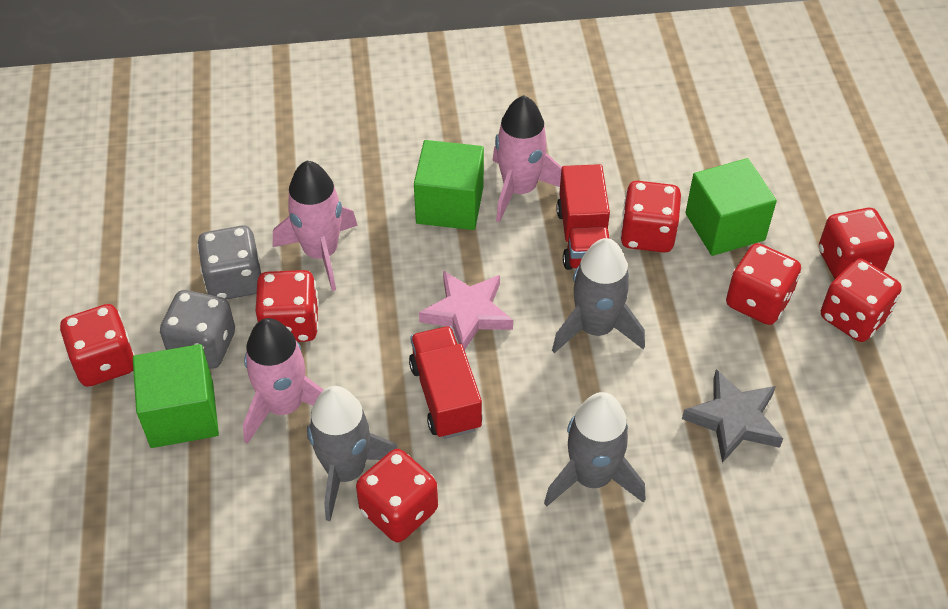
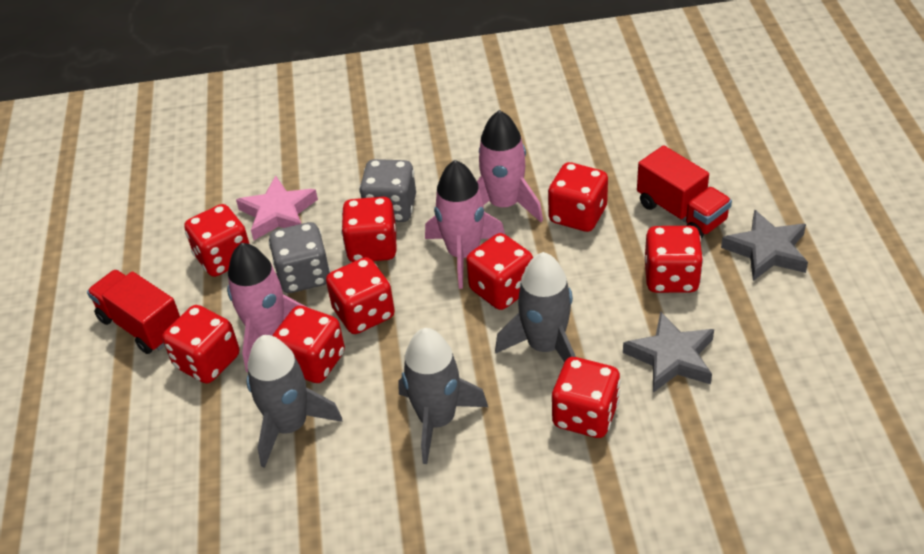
green cube: 3 -> 0
grey star: 1 -> 2
red dice: 7 -> 9

